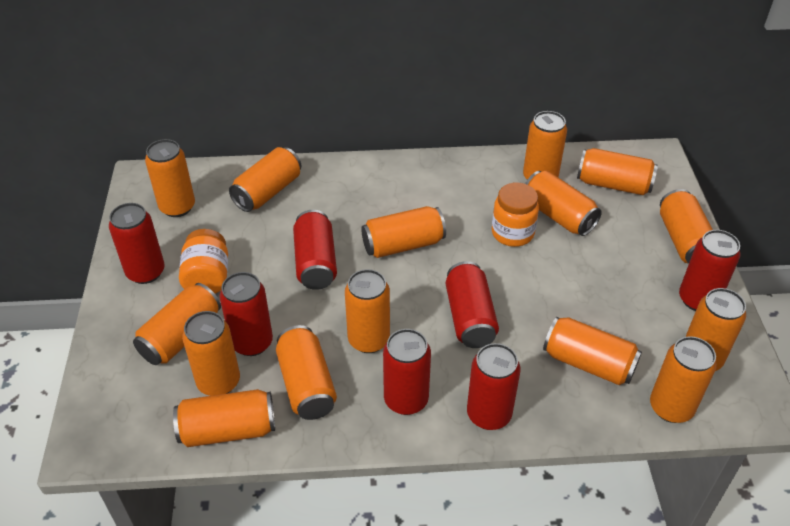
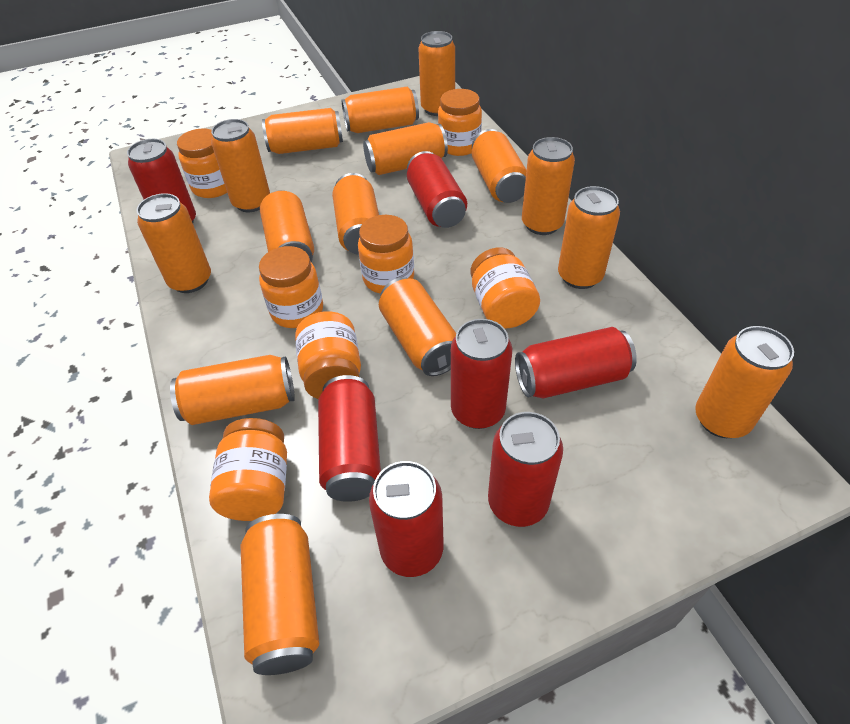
orange jar: 2 -> 7

